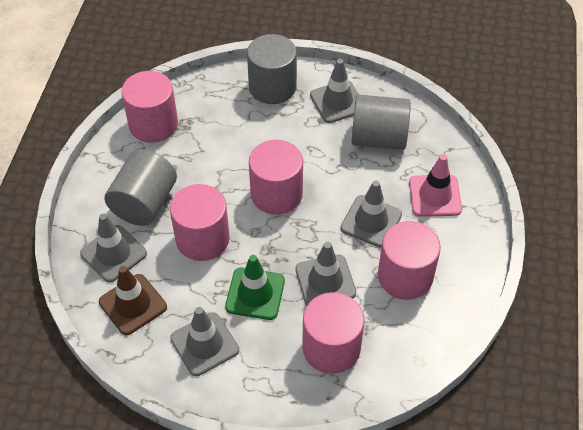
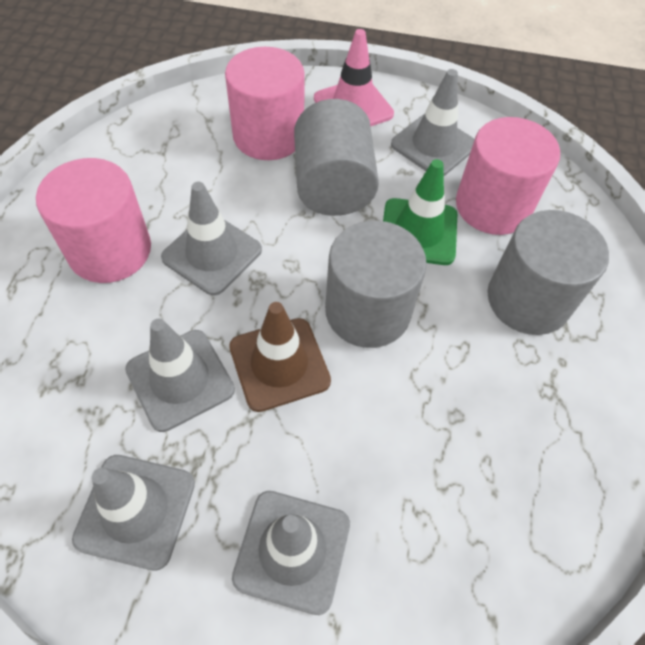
pink cylinder: 5 -> 3

